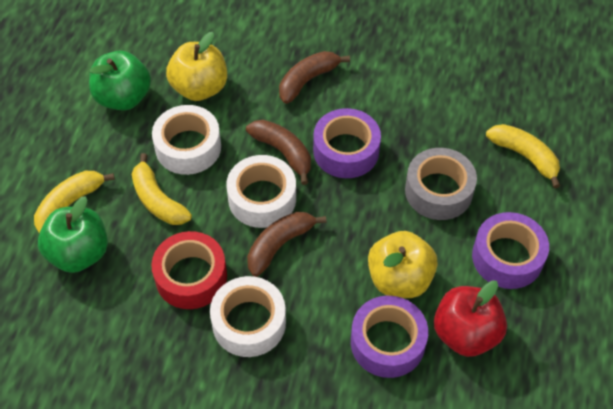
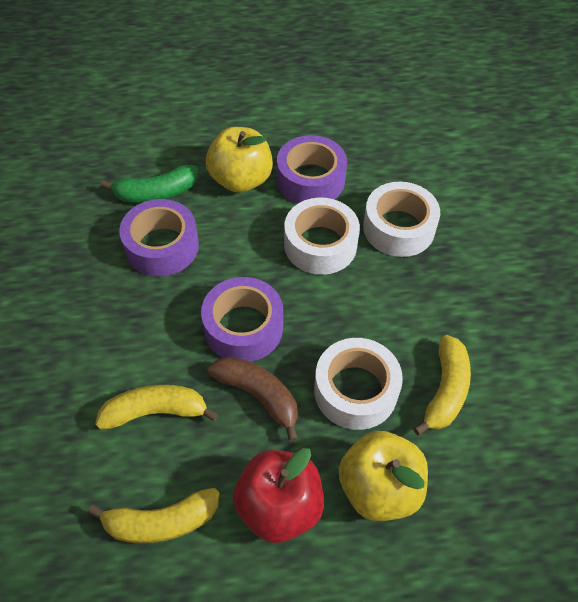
brown banana: 3 -> 1
green apple: 2 -> 0
green banana: 0 -> 1
grey tape: 1 -> 0
red tape: 1 -> 0

